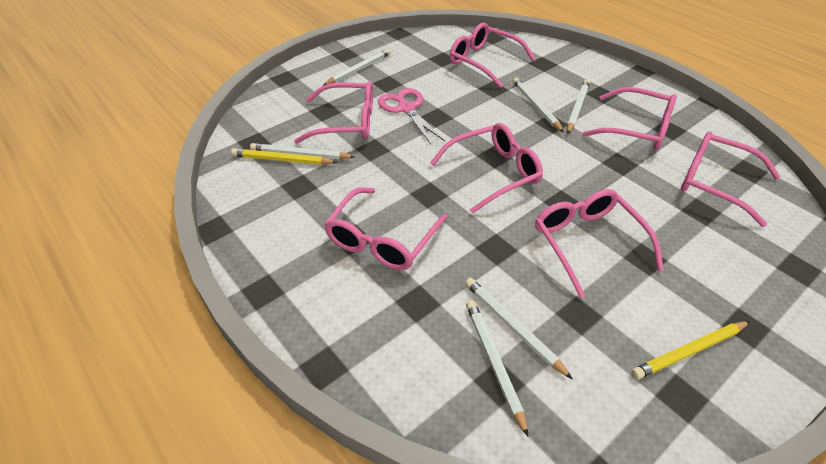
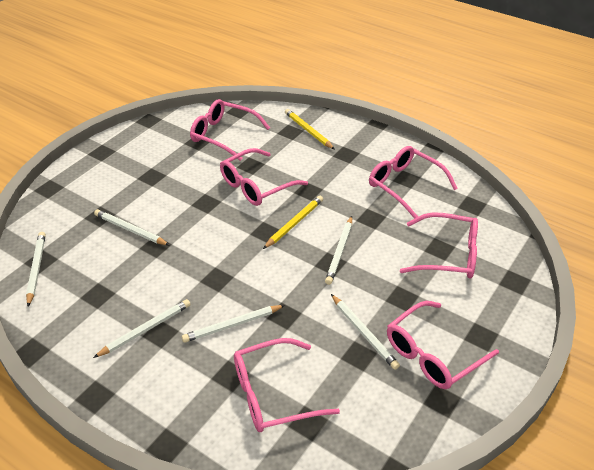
pink glasses: 7 -> 6
pink scissors: 1 -> 0

